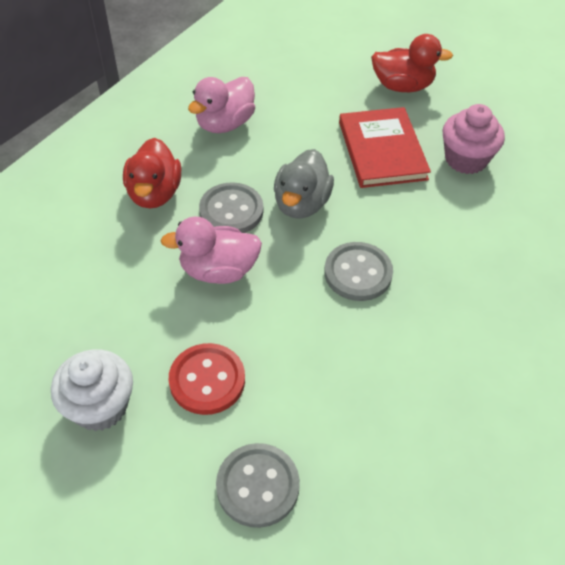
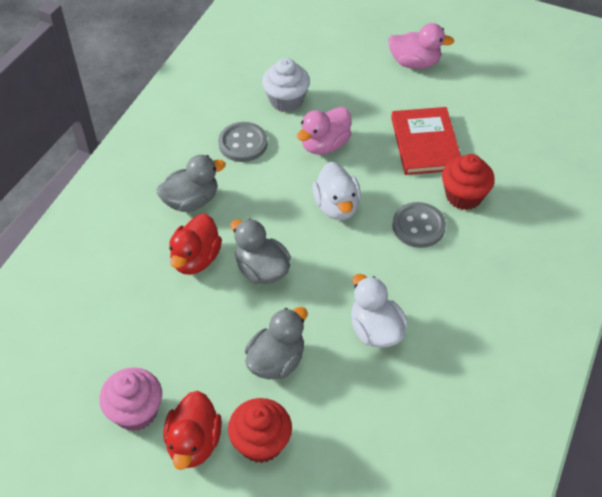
grey button: 3 -> 2
grey duck: 1 -> 3
red button: 1 -> 0
red cupcake: 0 -> 2
white duck: 0 -> 2

